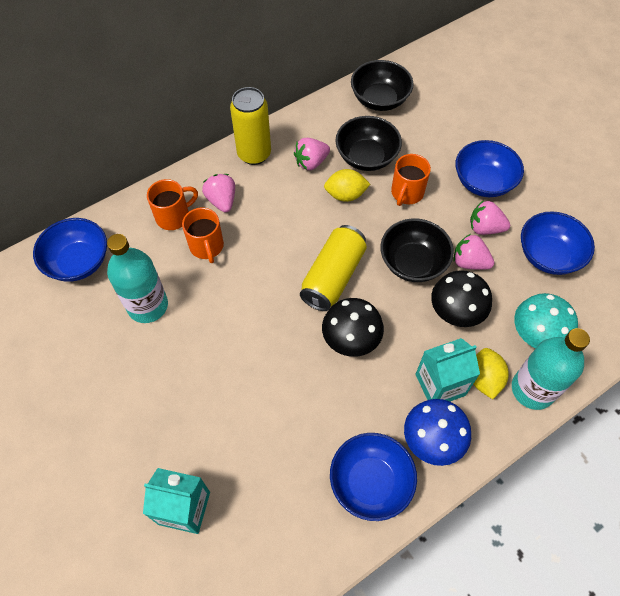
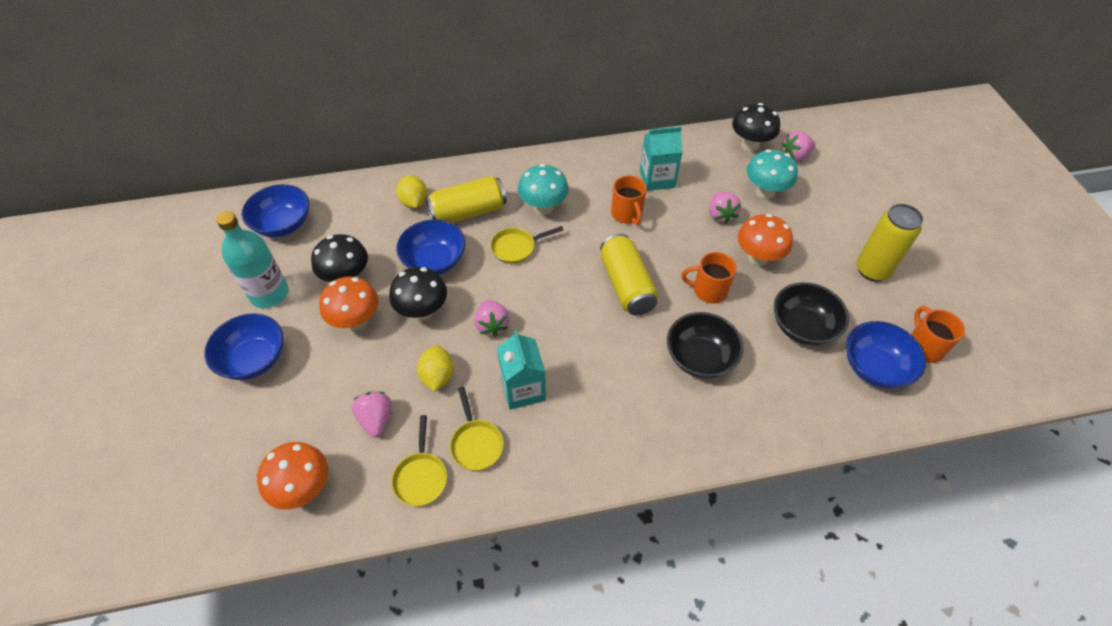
black bowl: 3 -> 2
black mushroom: 2 -> 3
blue mushroom: 1 -> 0
orange mushroom: 0 -> 3
turquoise bottle: 2 -> 1
turquoise mushroom: 1 -> 2
yellow can: 2 -> 3
yellow pan: 0 -> 3

